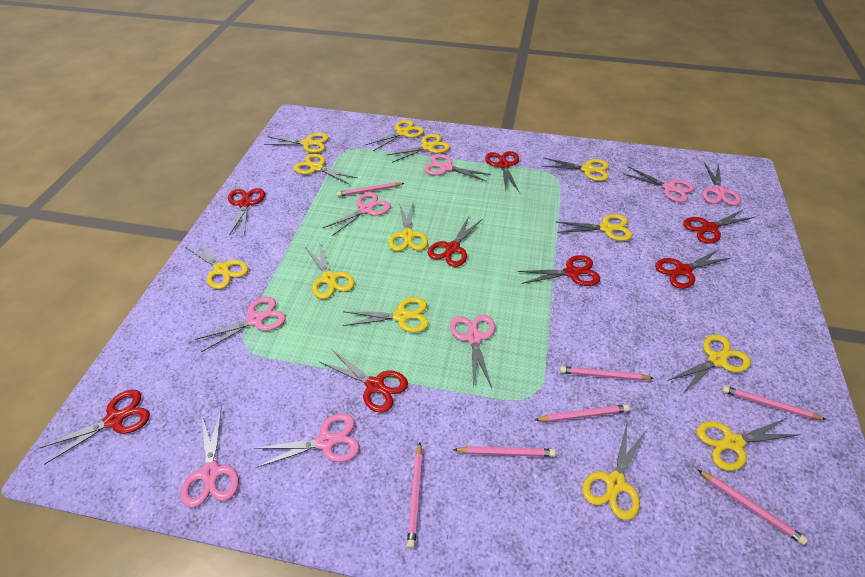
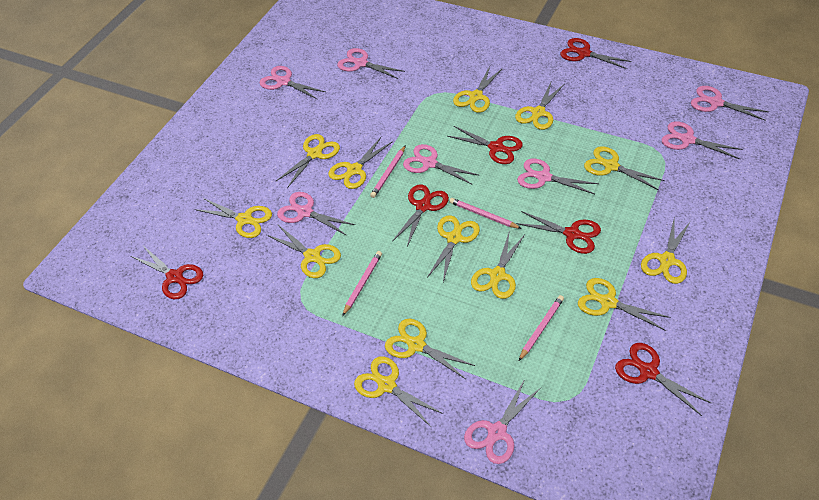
pink pencil: 7 -> 4
red scissors: 8 -> 6

